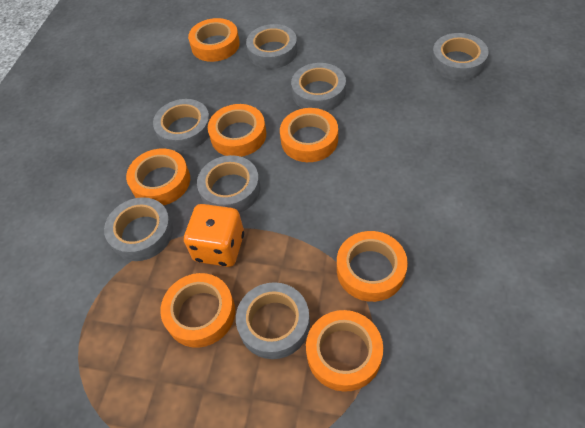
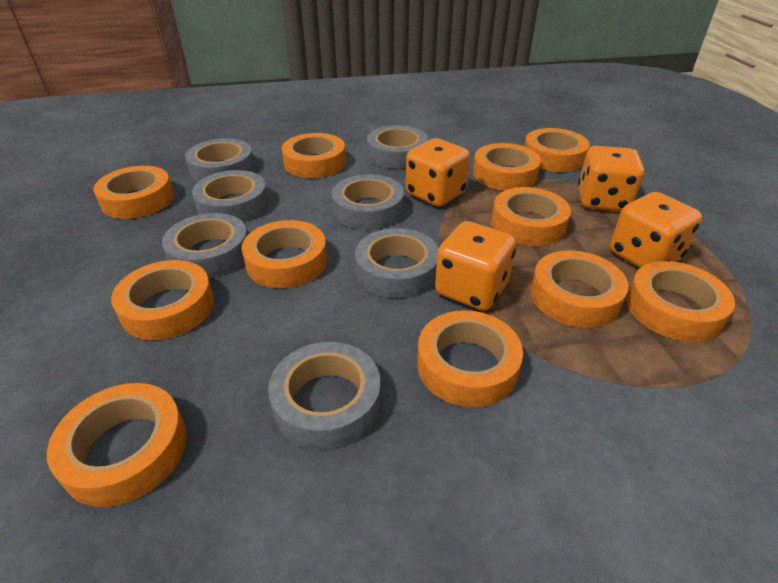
orange dice: 1 -> 4
orange tape: 7 -> 11

